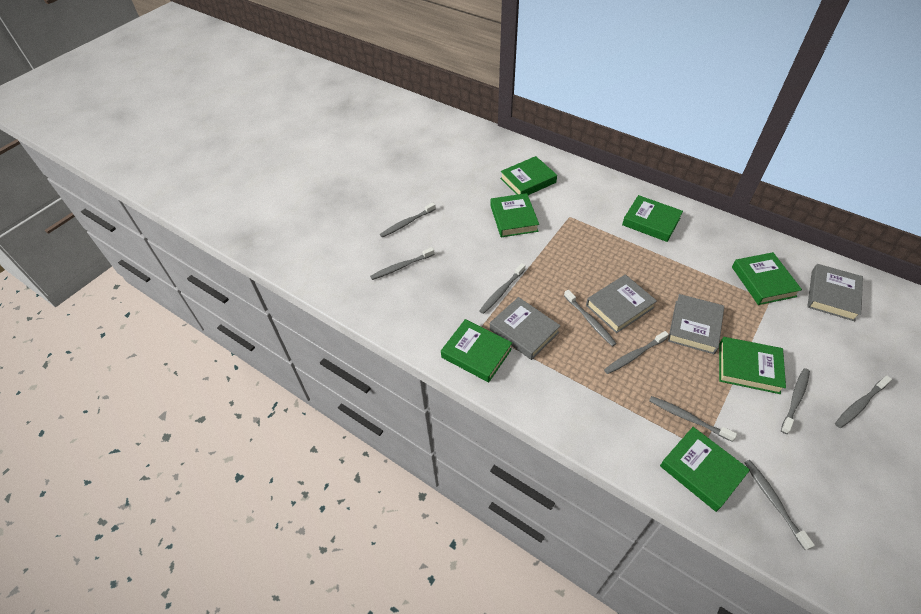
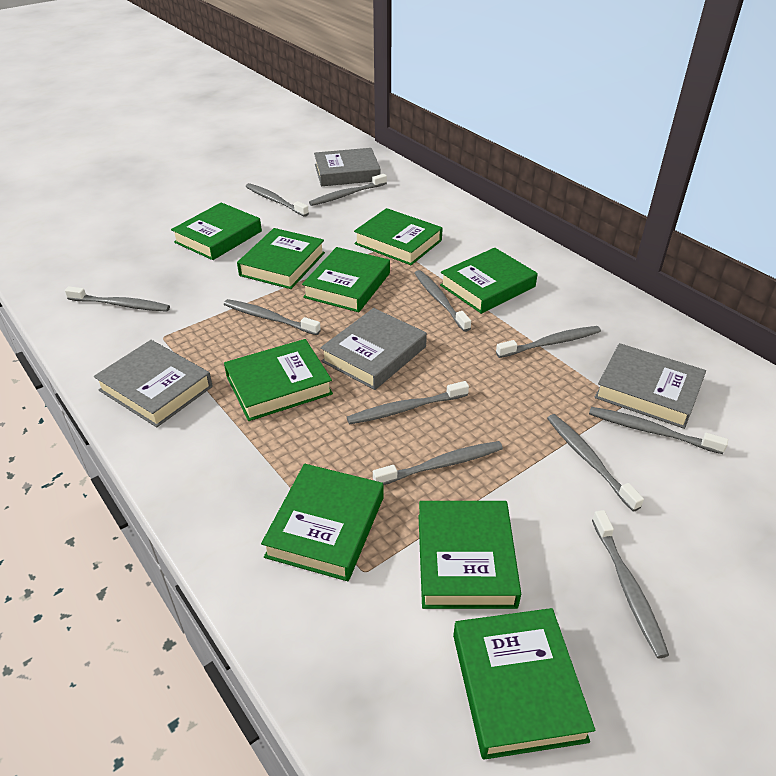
green book: 7 -> 9
grey toothbrush: 9 -> 11

